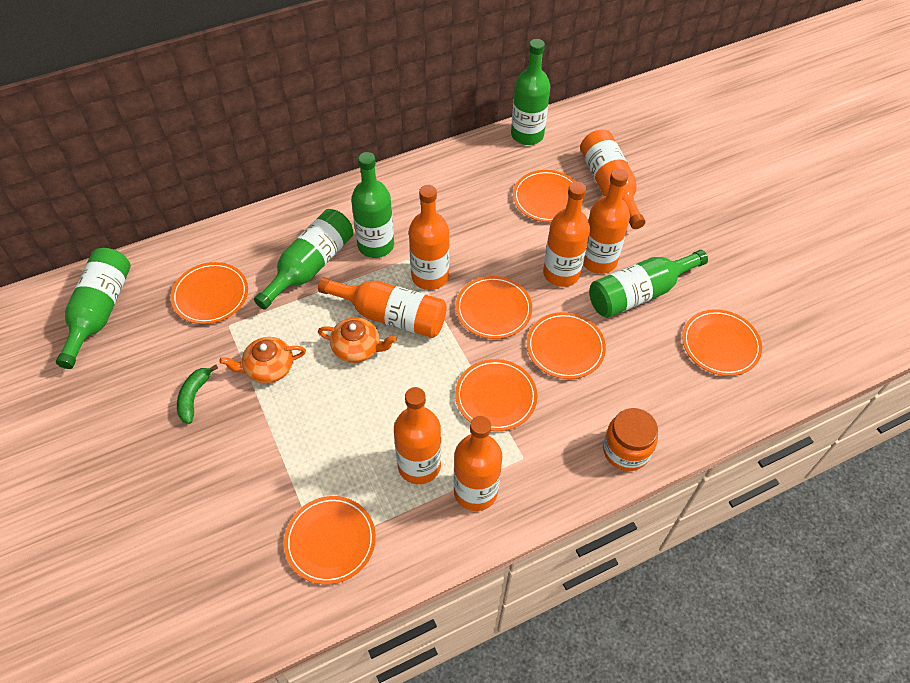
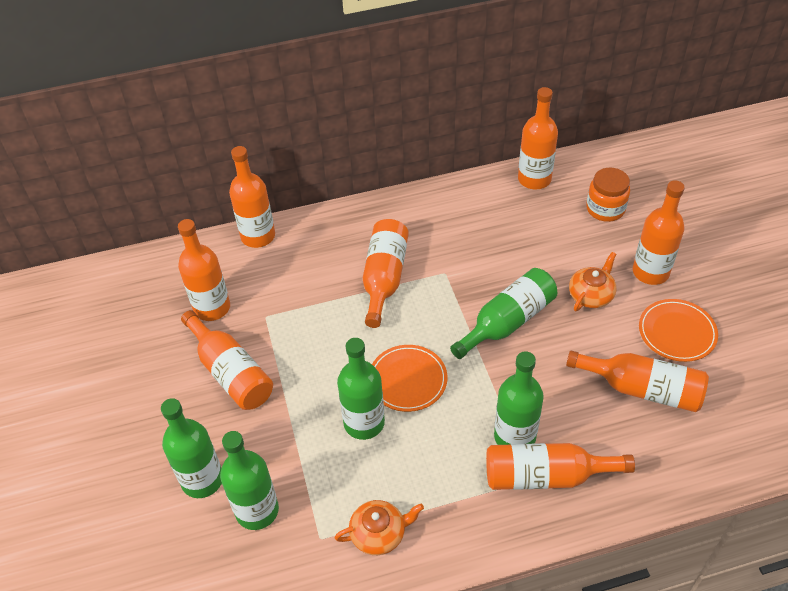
green banana: 1 -> 0
orange bottle: 7 -> 8
orange plate: 7 -> 2

